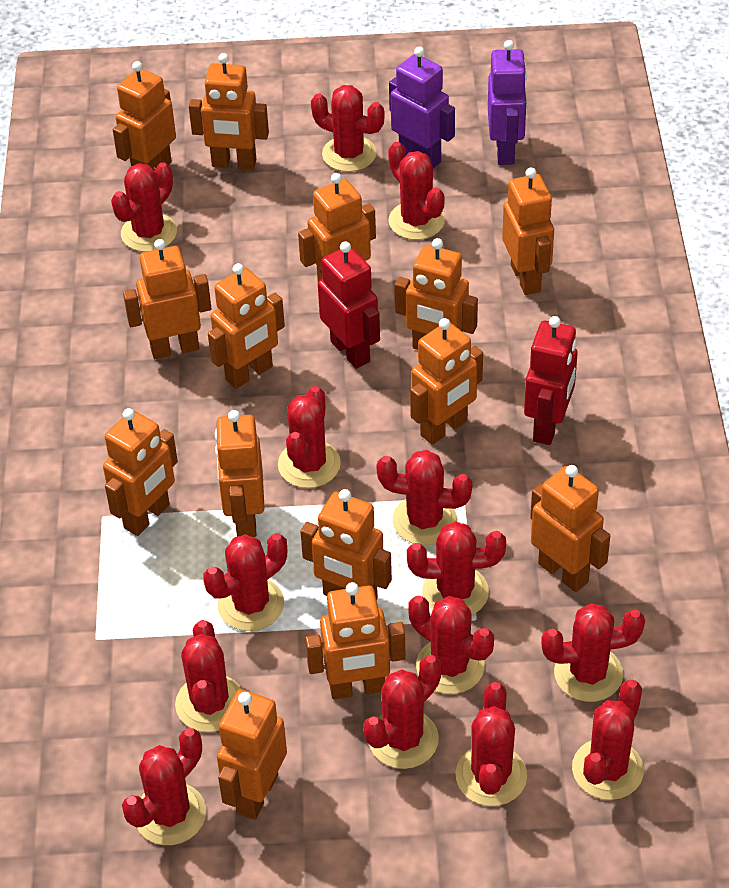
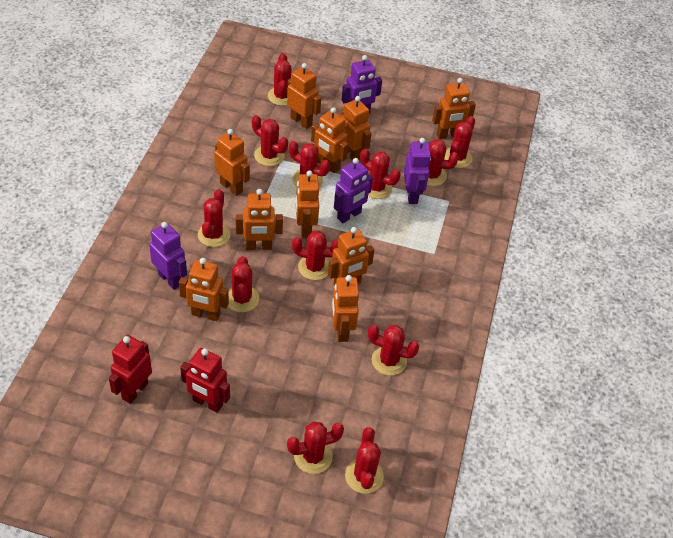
orange robot: 14 -> 10
purple robot: 2 -> 4
red cactus: 14 -> 12

